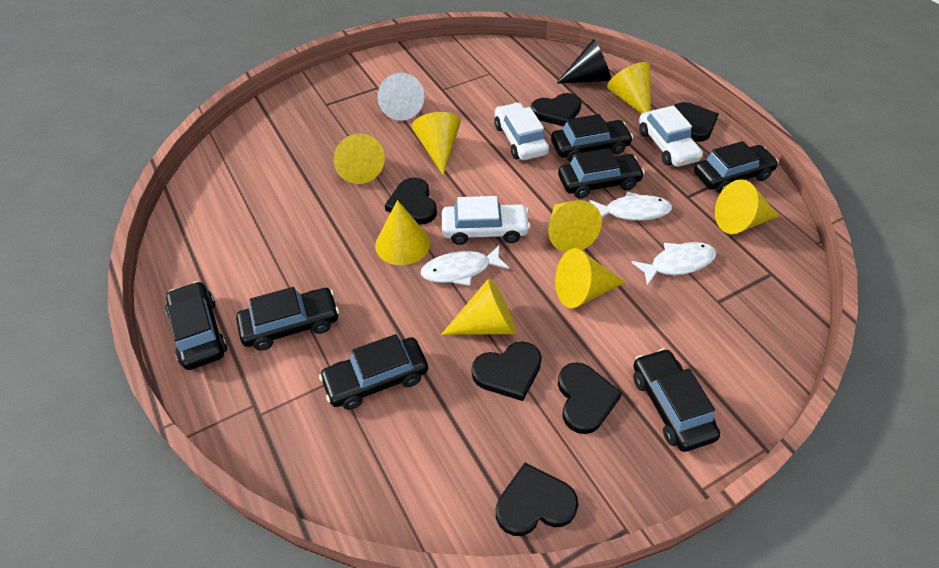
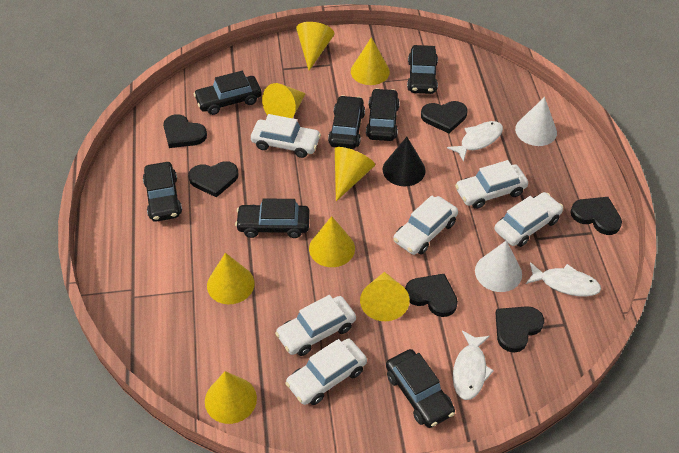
white car: 3 -> 6
white cone: 1 -> 2

